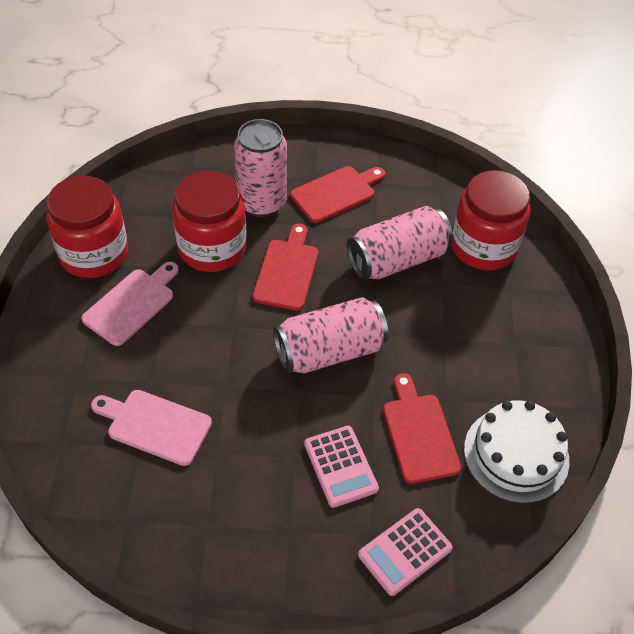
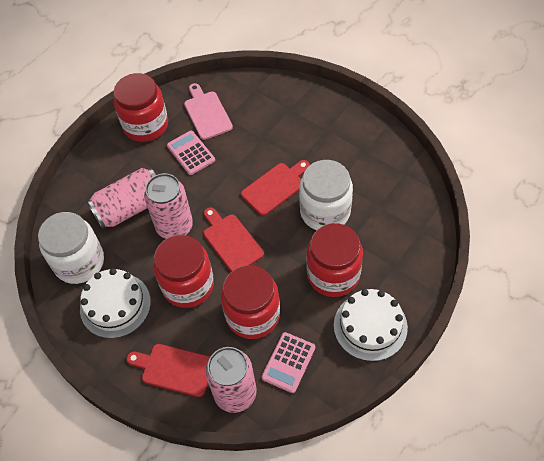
pink cutting board: 2 -> 1
red jar: 3 -> 4
white cake: 1 -> 2
white jar: 0 -> 2

